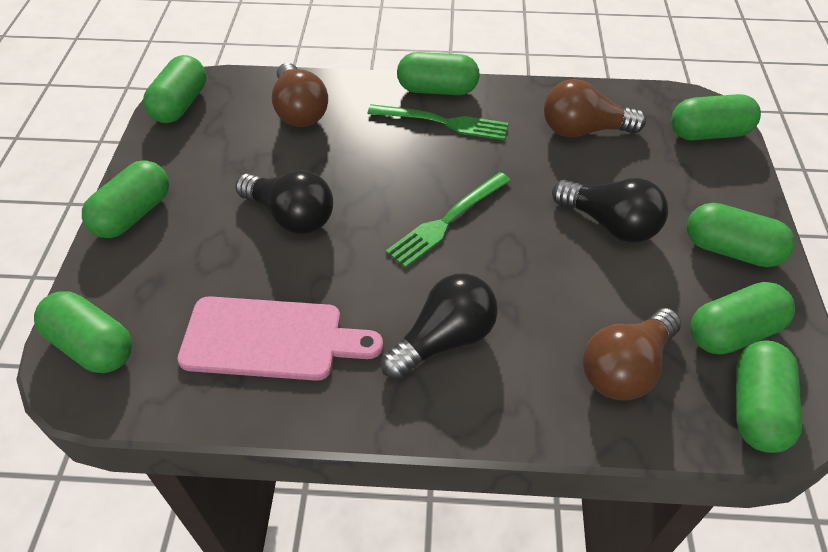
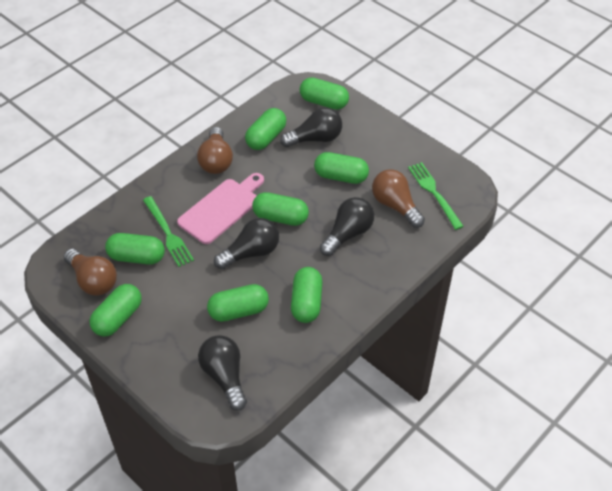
black light bulb: 3 -> 4

